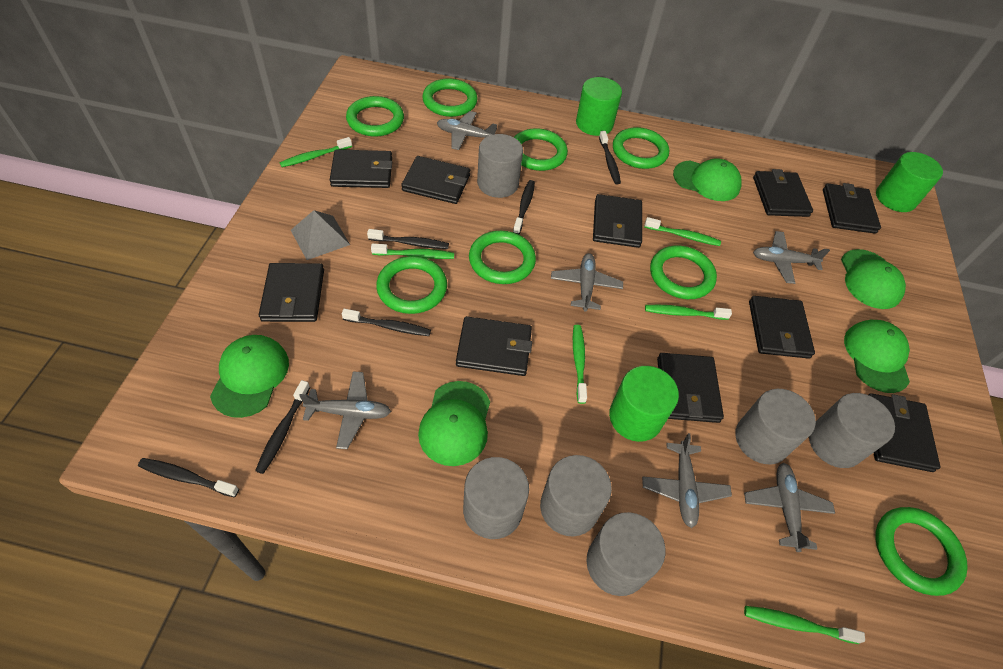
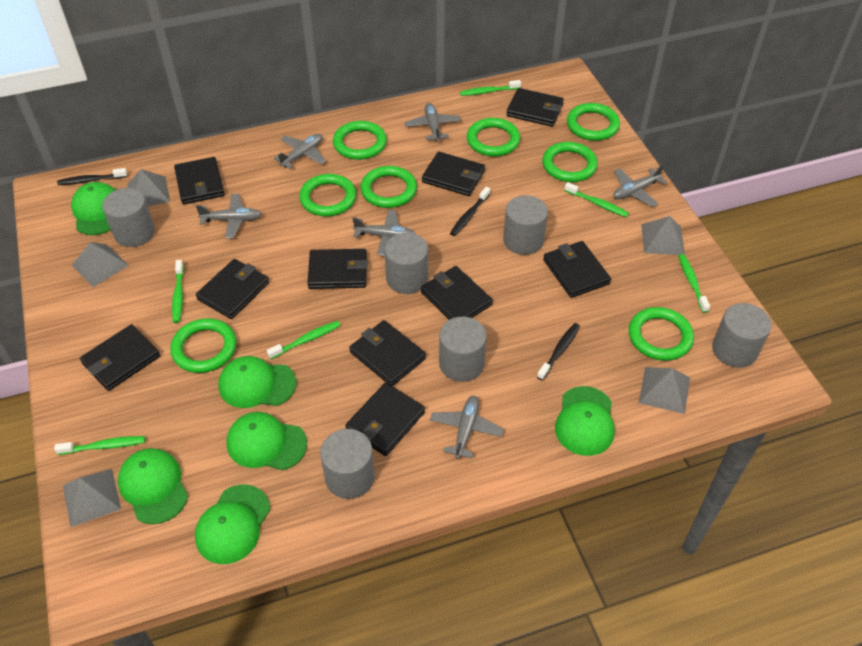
black toothbrush: 6 -> 3
green cap: 5 -> 6
green cylinder: 3 -> 0
grey pyramid: 1 -> 5

